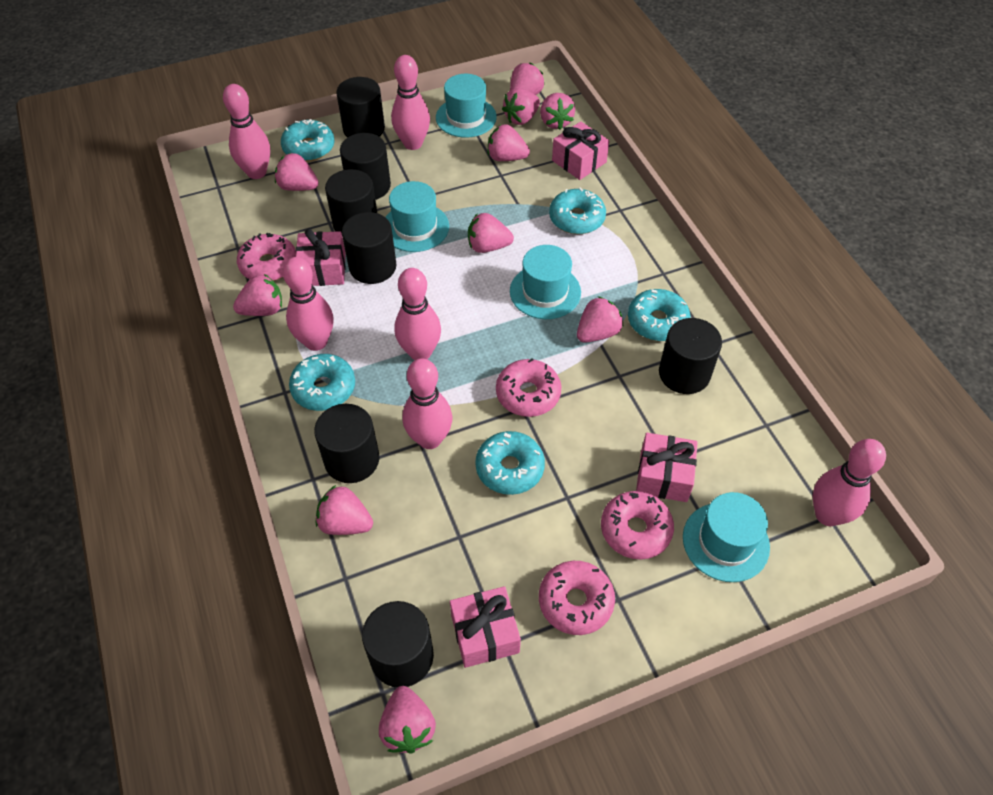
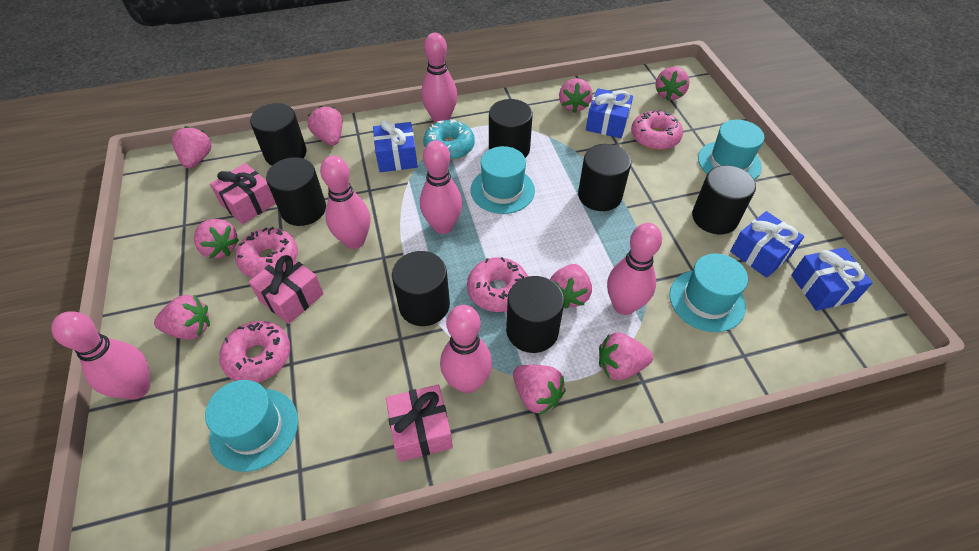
blue gift: 0 -> 4
pink gift: 4 -> 3
pink strawberry: 10 -> 9
turquoise donut: 5 -> 1

